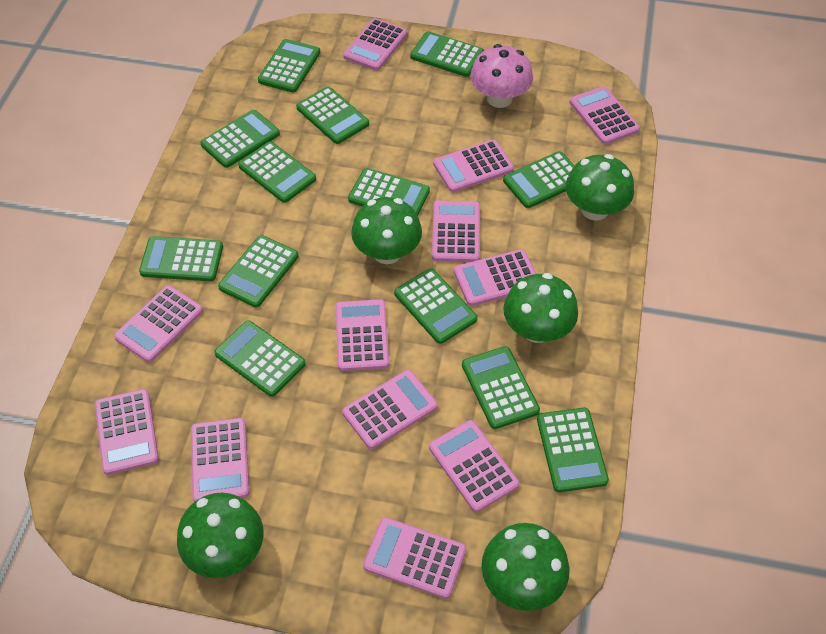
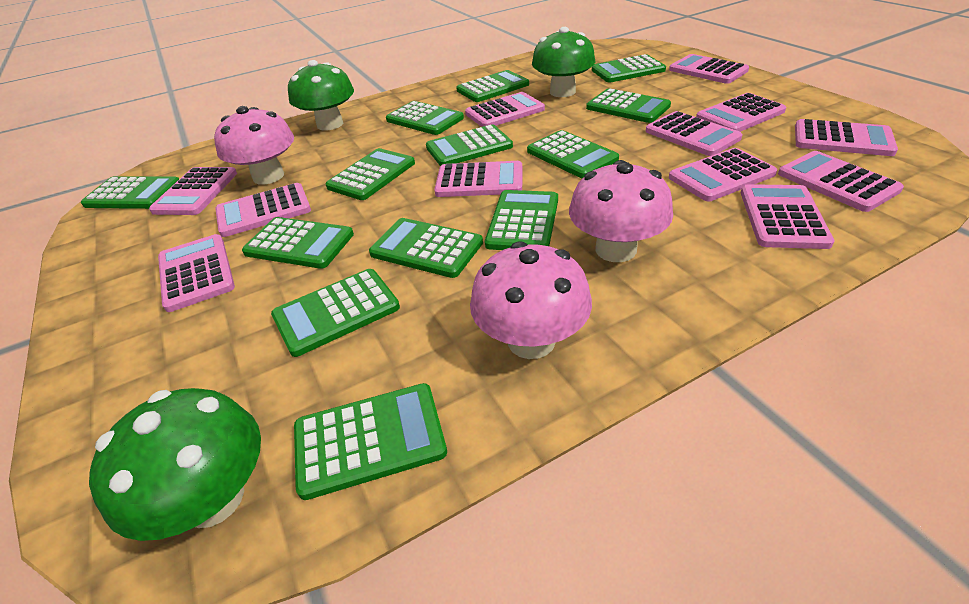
green mushroom: 5 -> 3
pink mushroom: 1 -> 3

